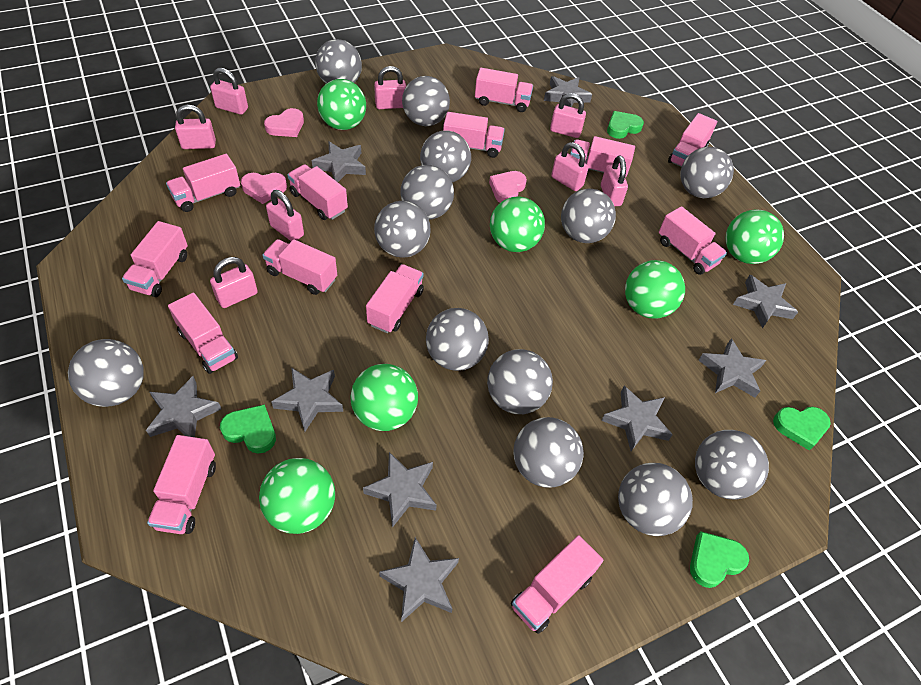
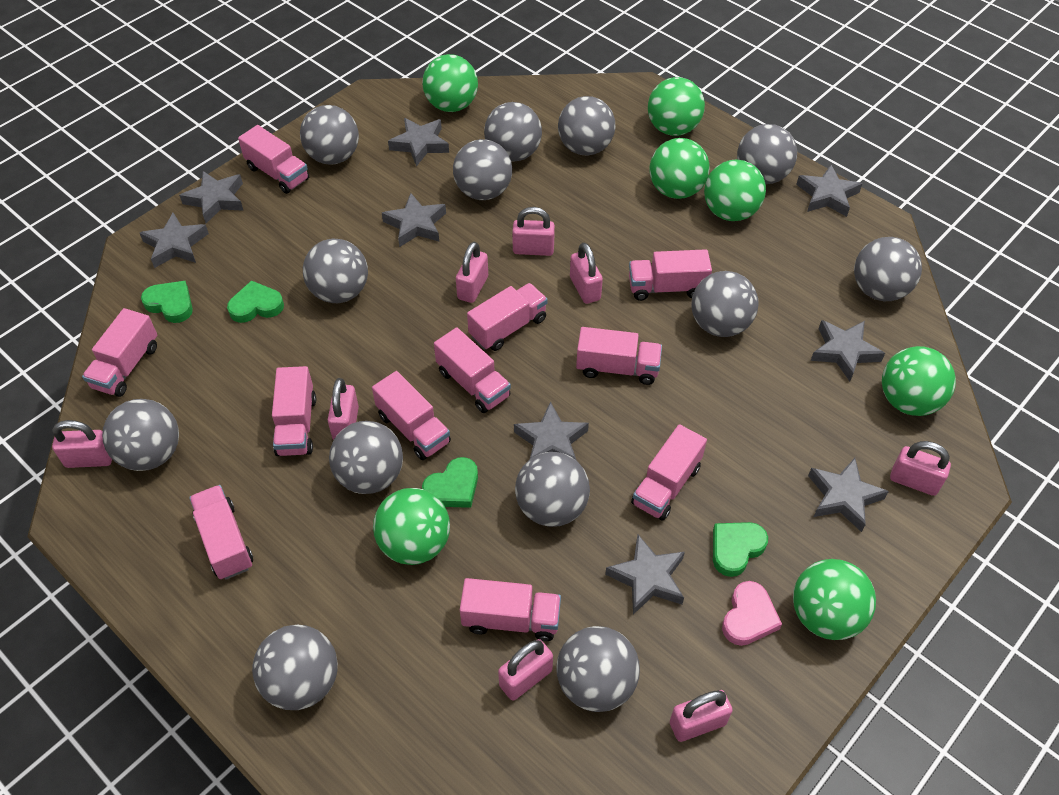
green ball: 6 -> 7
pink heart: 3 -> 1
pink truck: 13 -> 11

